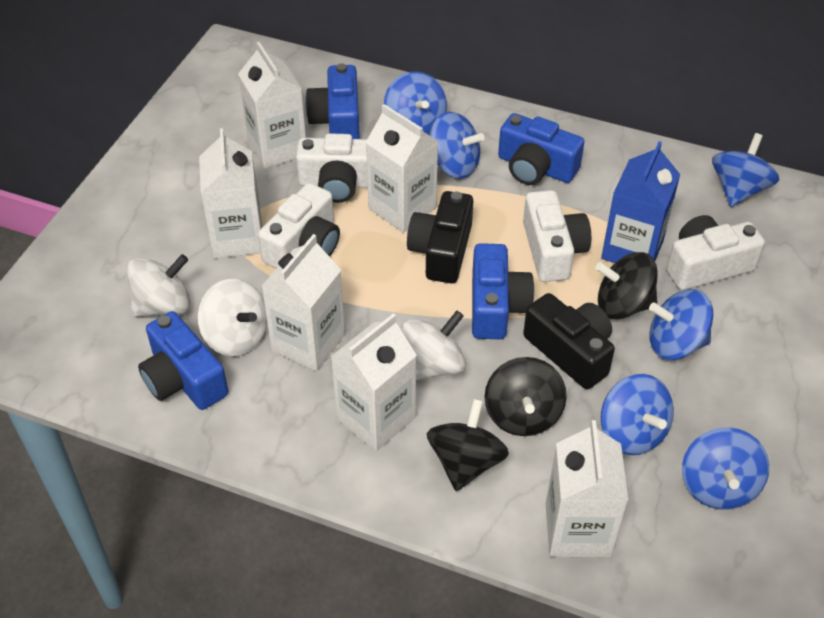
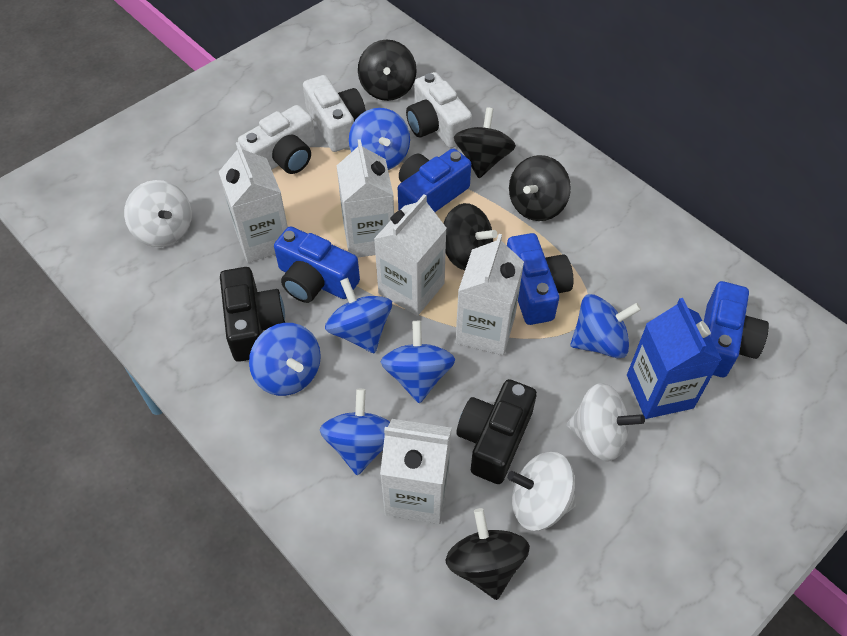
black spinning top: 3 -> 5
white camera: 4 -> 3
white carton: 6 -> 5

